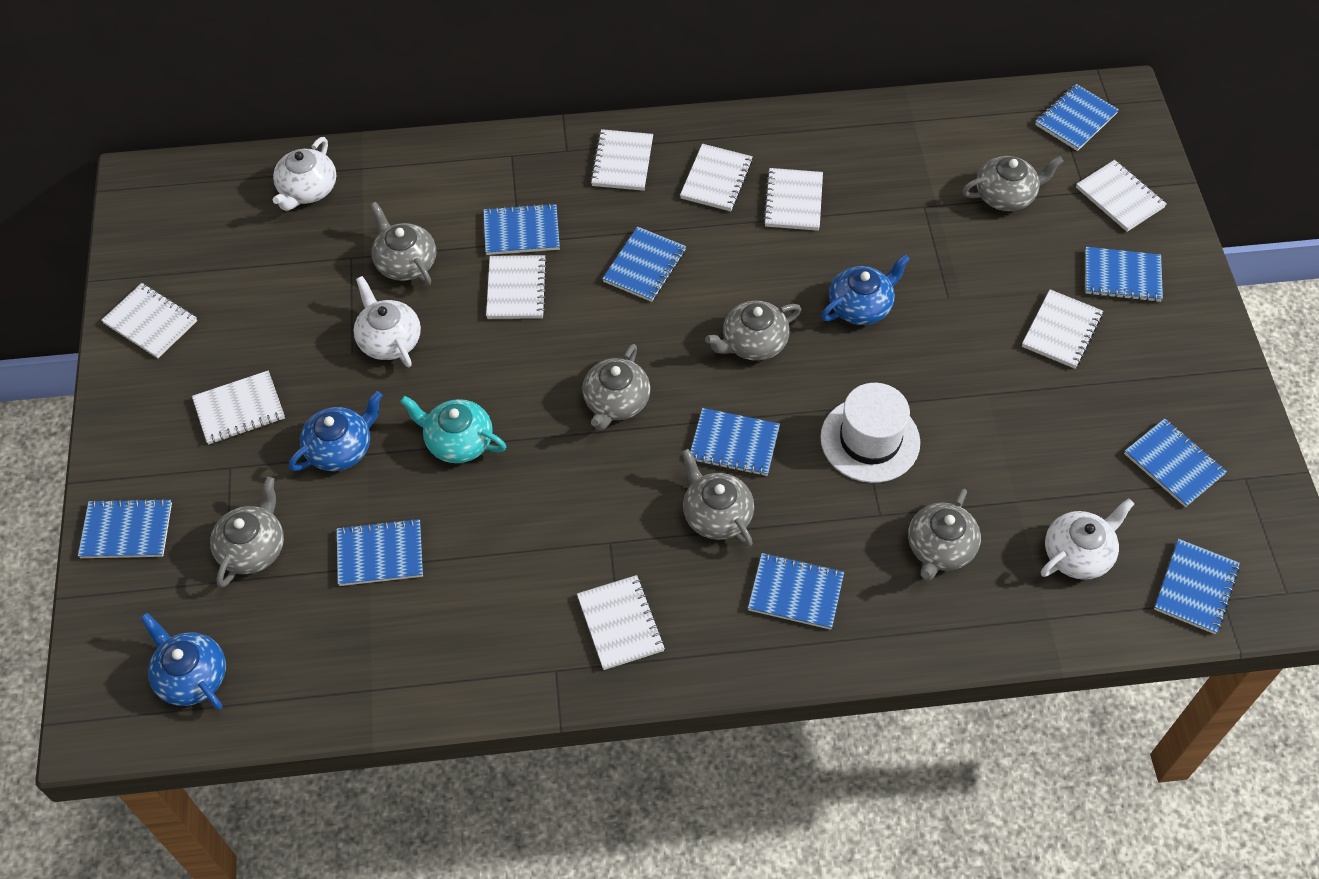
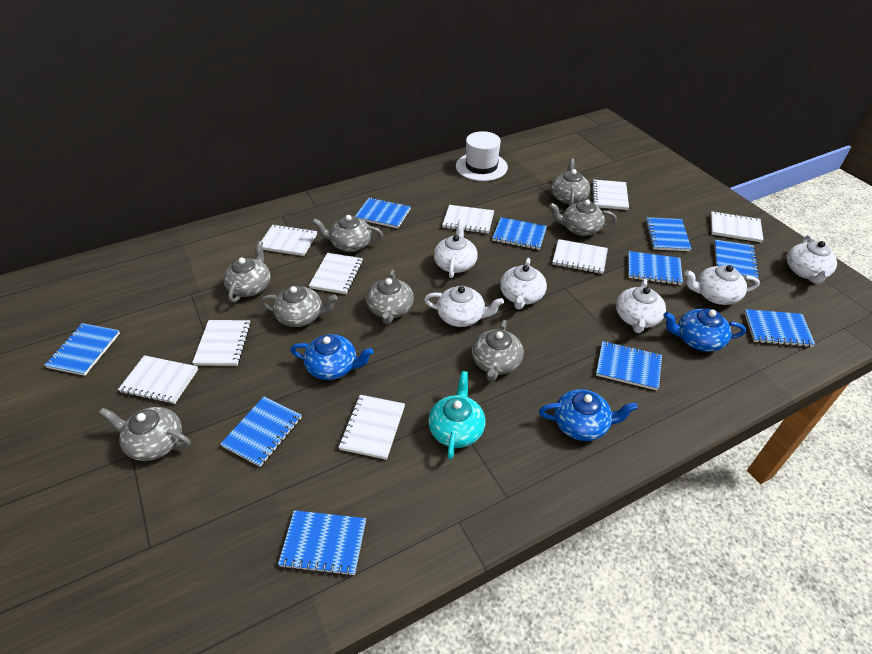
grey teapot: 7 -> 8
white teapot: 3 -> 6

